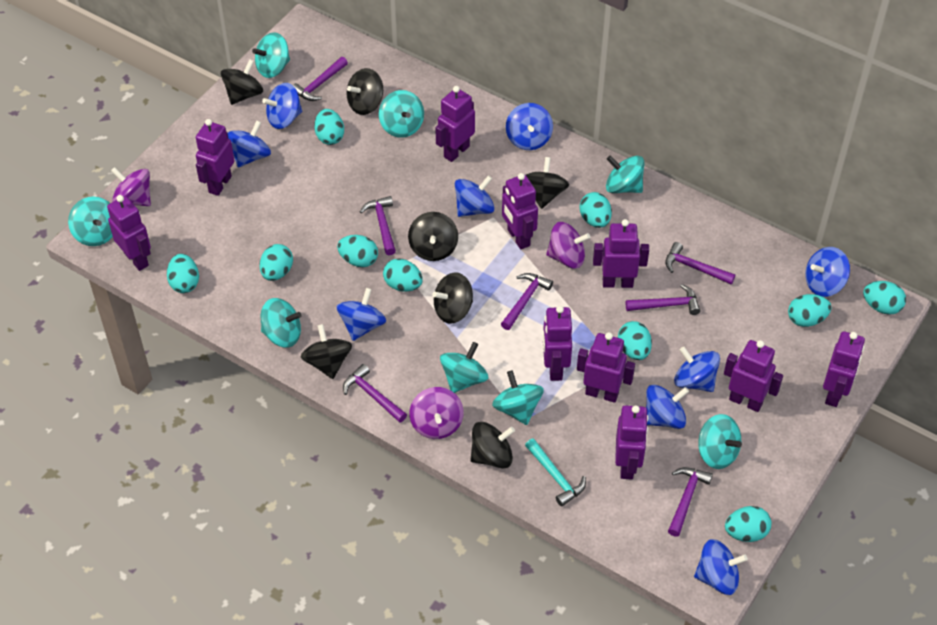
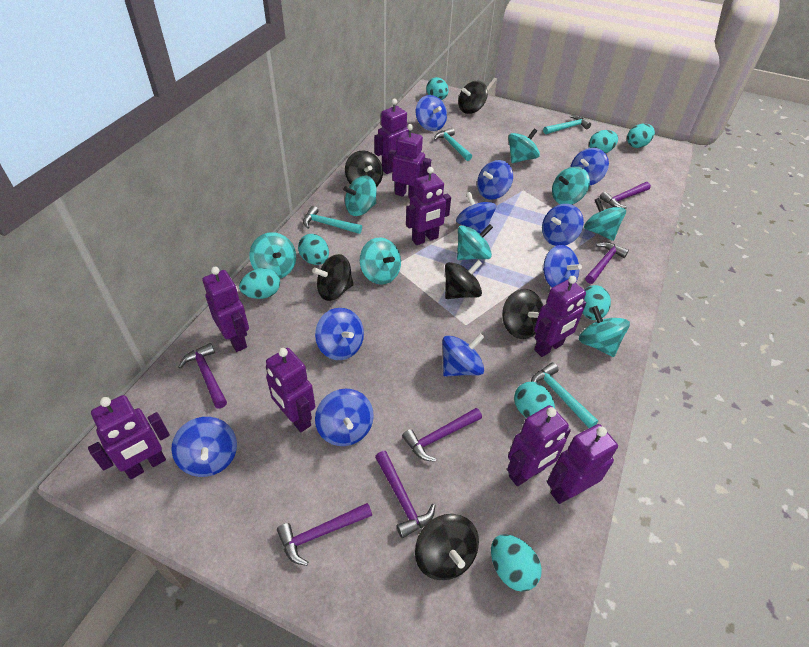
black spinning top: 7 -> 6
blue spinning top: 9 -> 10
purple hammer: 7 -> 6
purple robot: 10 -> 9
purple spinning top: 3 -> 0
turquoise egg: 10 -> 8
turquoise hammer: 1 -> 4

